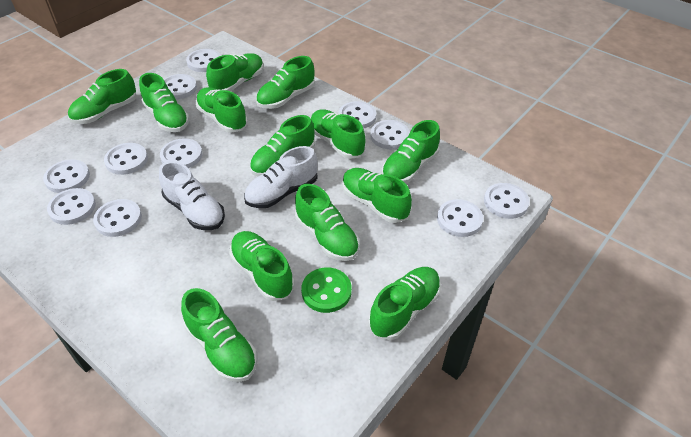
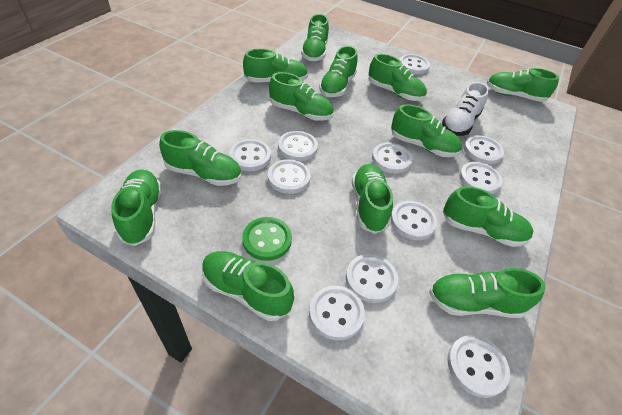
white shoe: 2 -> 1

